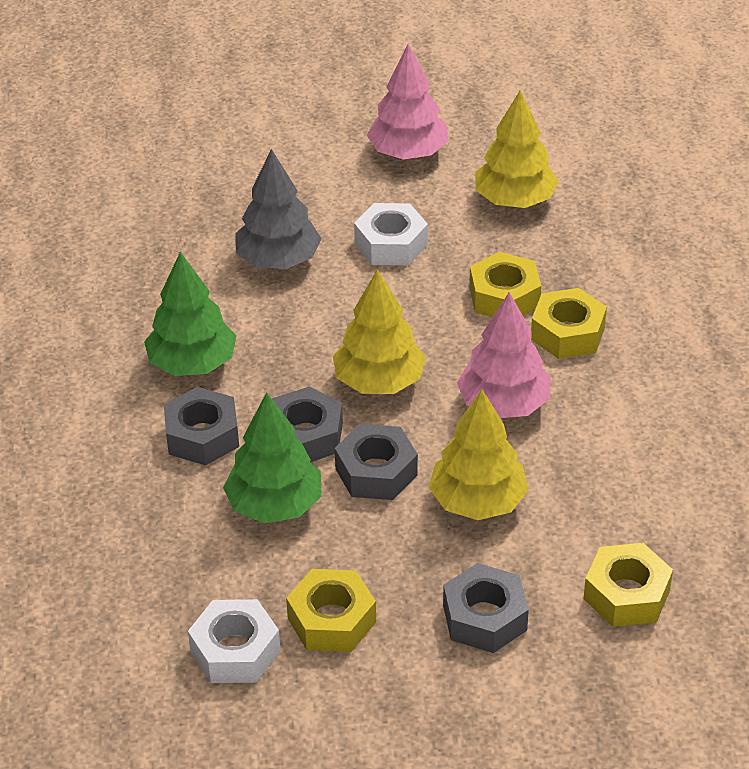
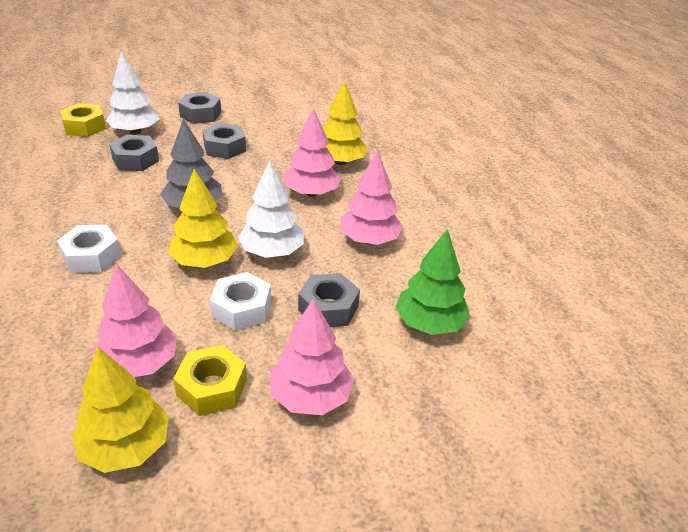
green tree: 2 -> 1
pink tree: 2 -> 4
white tree: 0 -> 2
yellow nut: 4 -> 2

